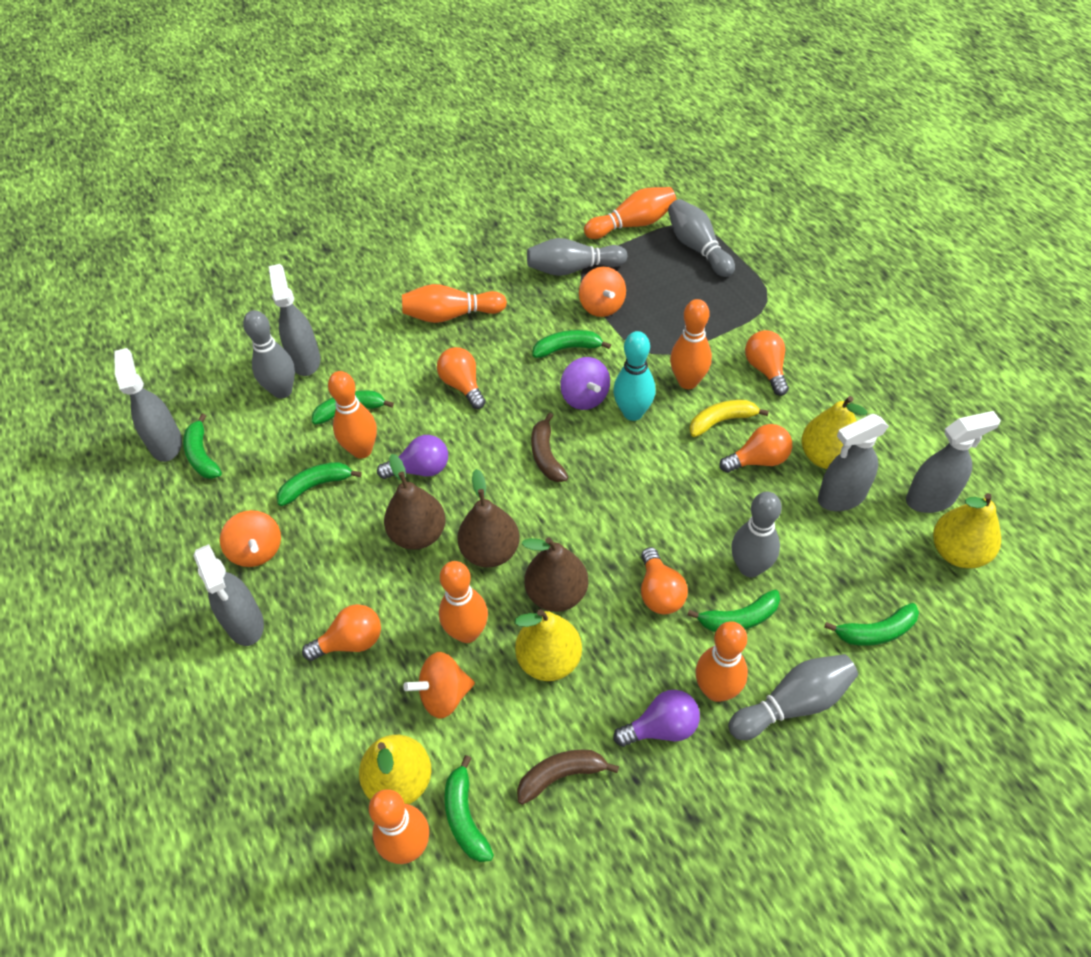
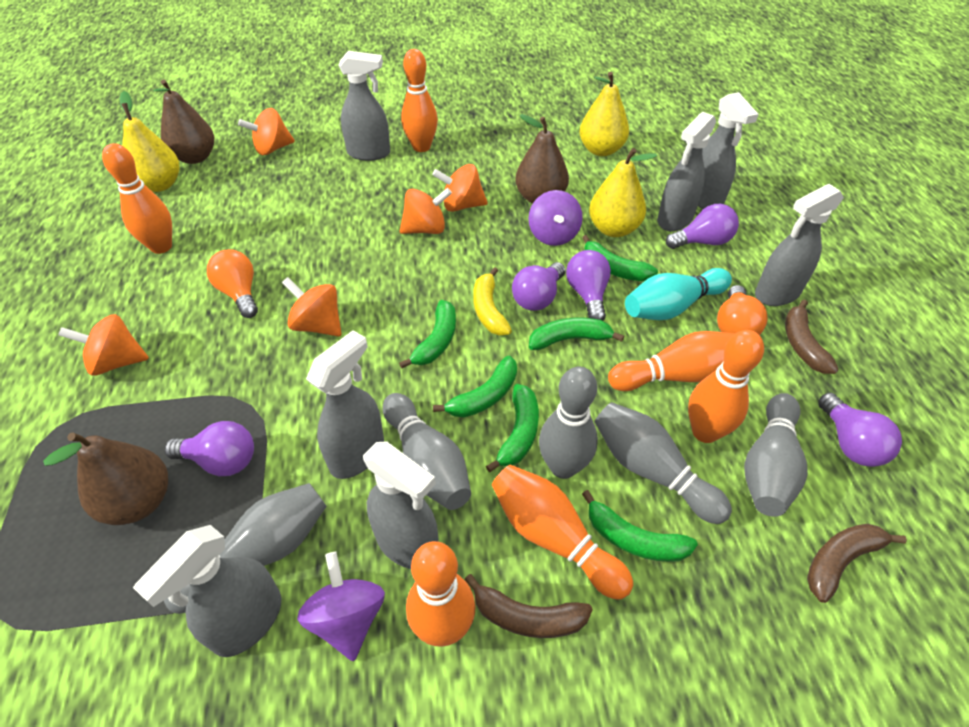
brown banana: 2 -> 3
green banana: 7 -> 6
grey spray bottle: 5 -> 7
orange bowling pin: 7 -> 6
orange light bulb: 5 -> 2
orange spinning top: 3 -> 5
purple light bulb: 2 -> 5
purple spinning top: 1 -> 2
yellow pear: 4 -> 3

